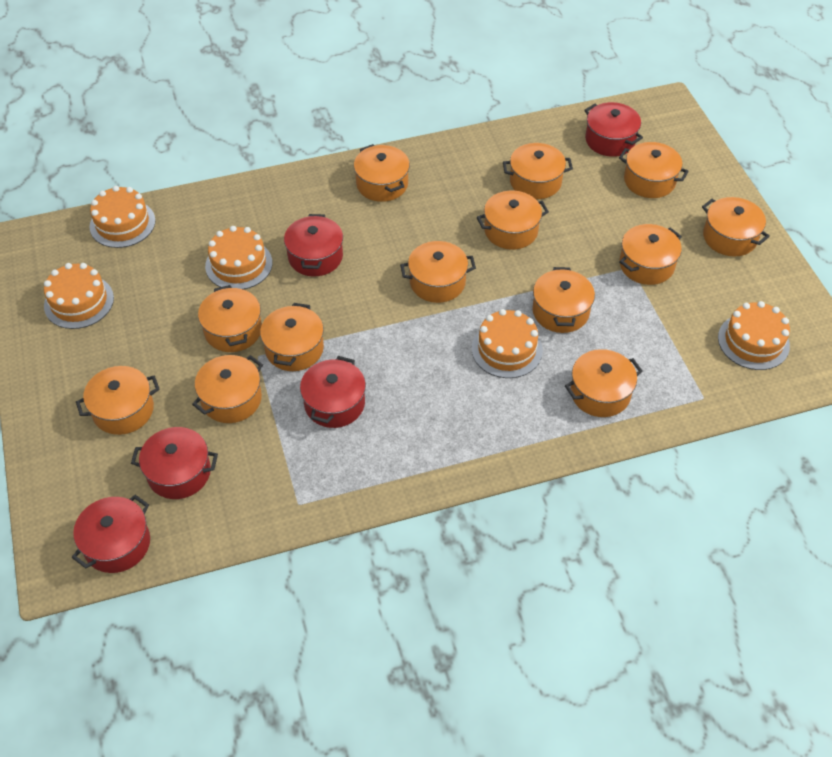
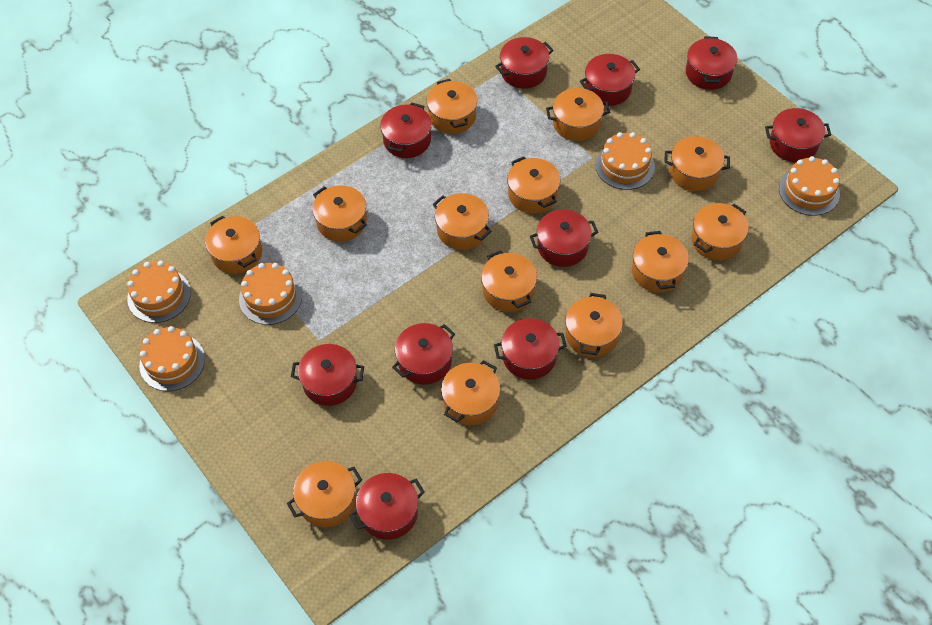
red pot: 5 -> 10

